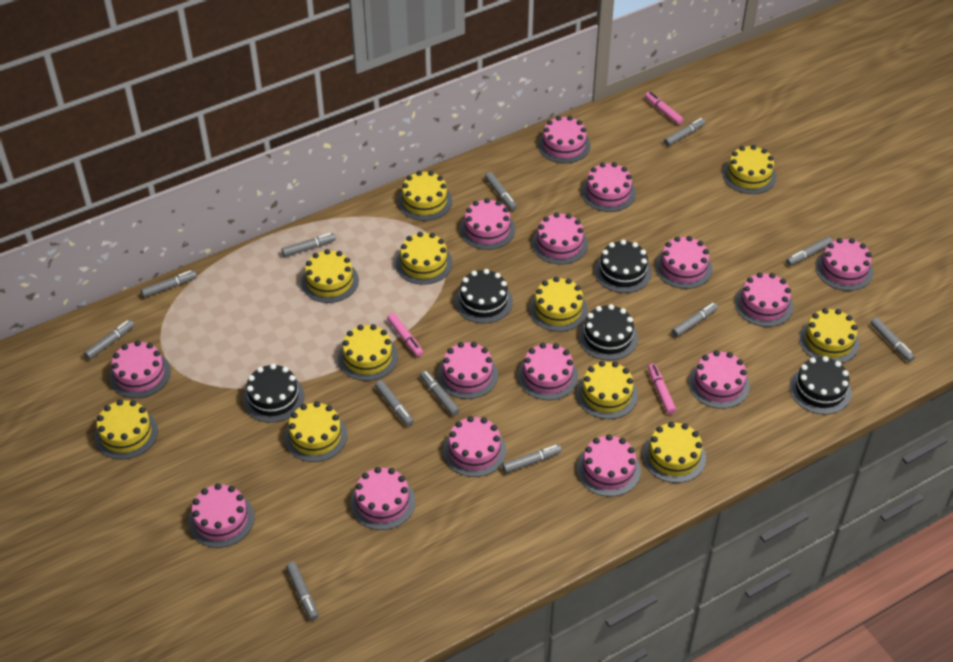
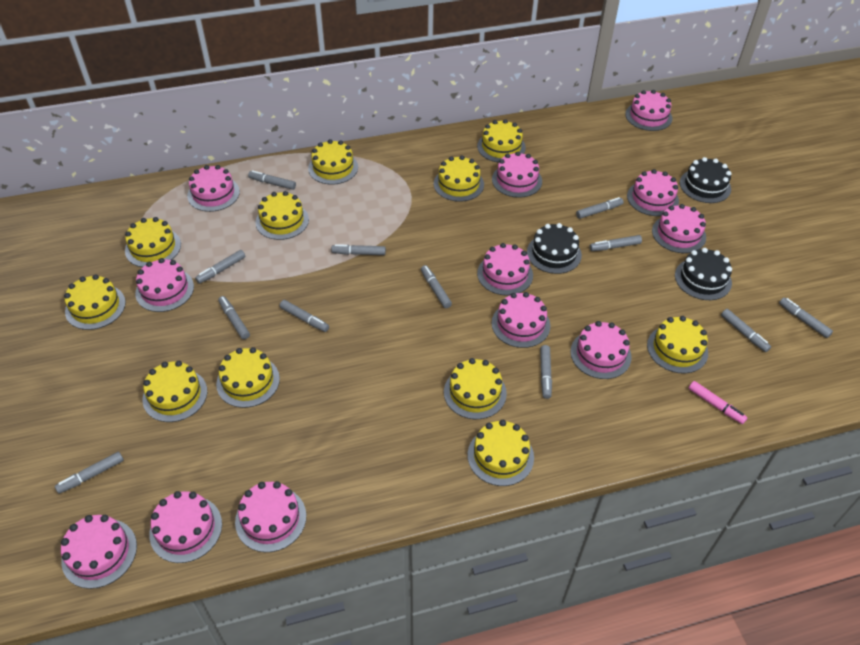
black cake: 5 -> 3
pink cake: 15 -> 12
pink marker: 3 -> 1

